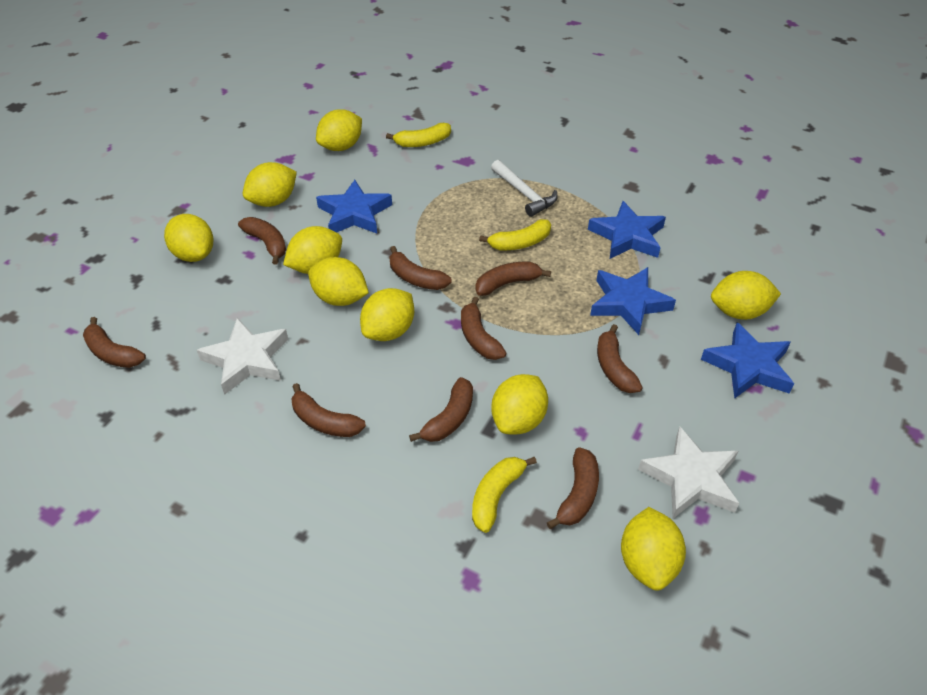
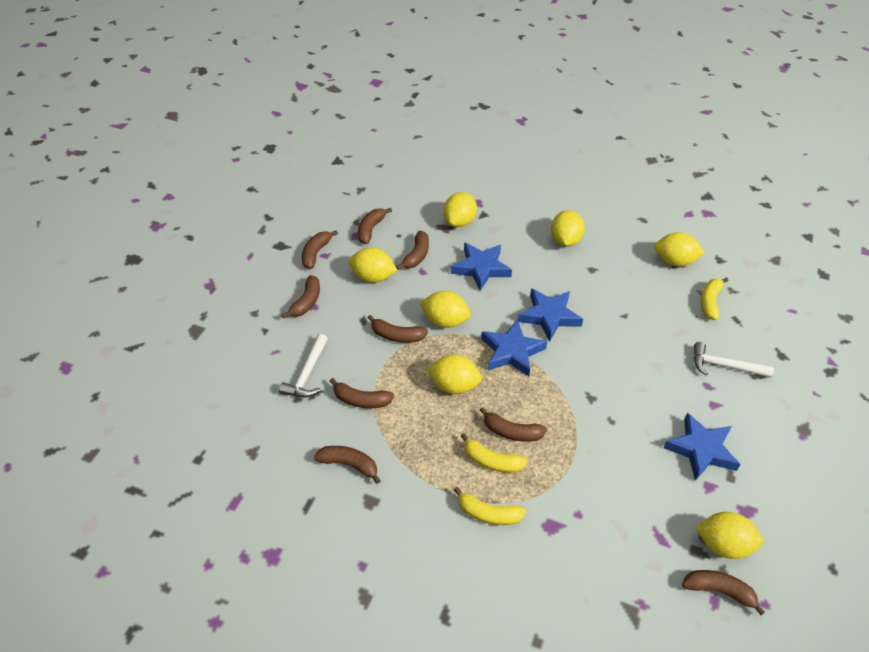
white hammer: 1 -> 2
white star: 2 -> 0
yellow lemon: 9 -> 7

